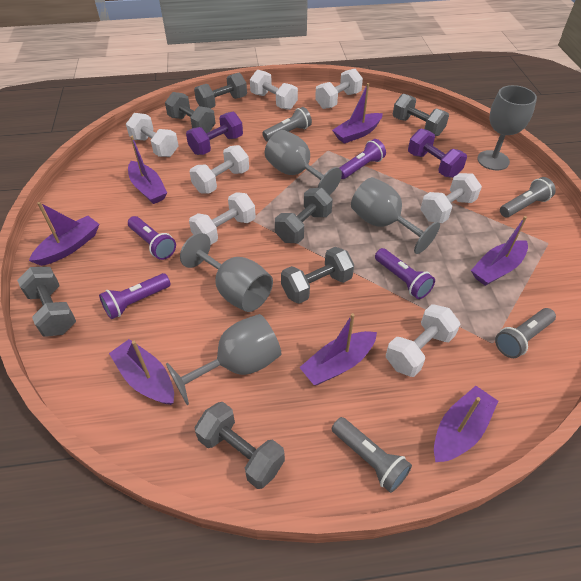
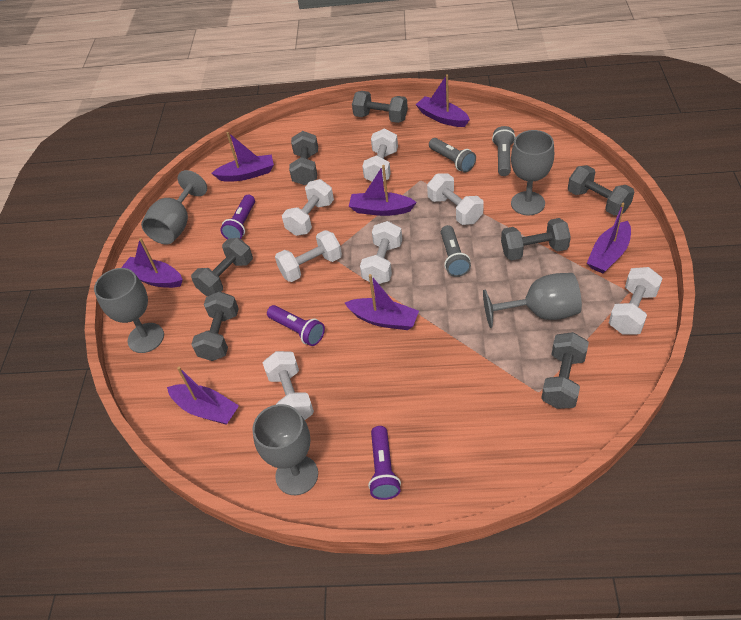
grey flashlight: 4 -> 3
purple dumbbell: 2 -> 0
purple flashlight: 4 -> 3

